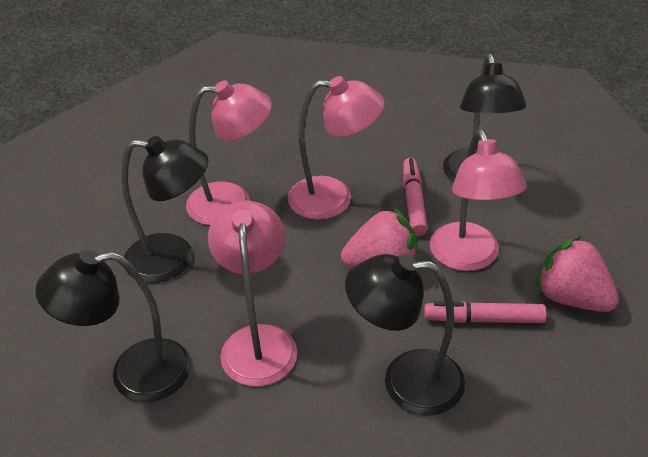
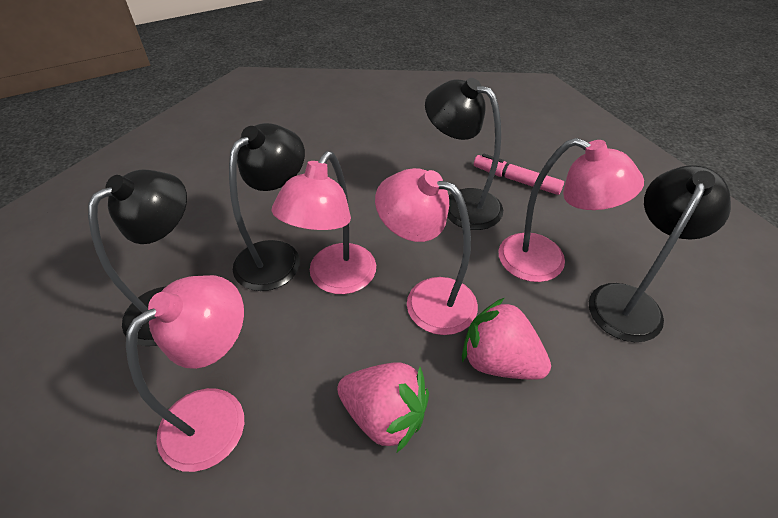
pink marker: 2 -> 1

